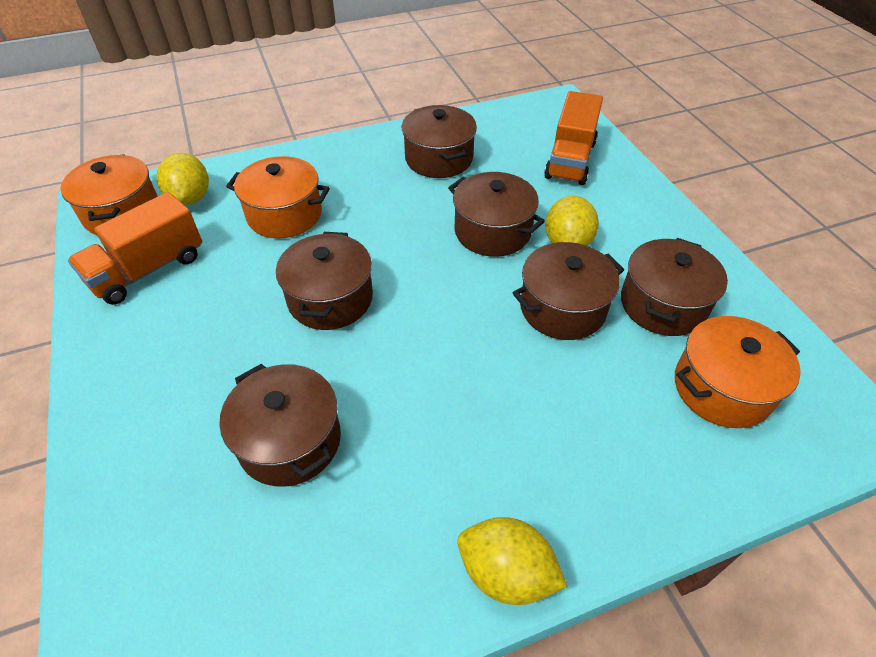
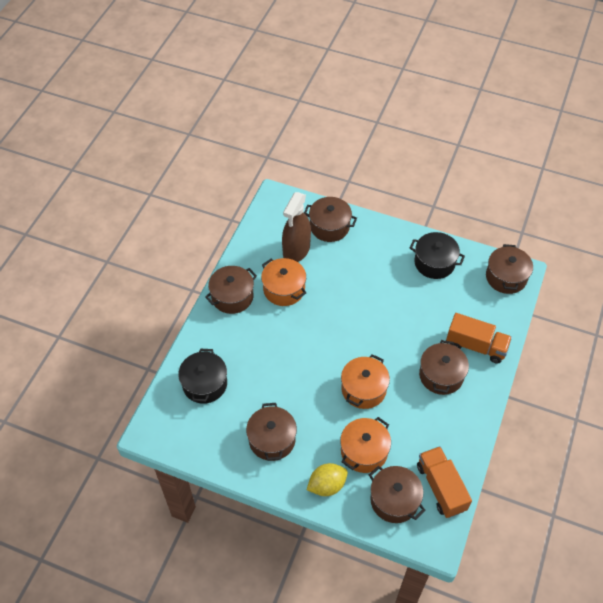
black pot: 0 -> 2
brown spray bottle: 0 -> 1
yellow lemon: 3 -> 1

